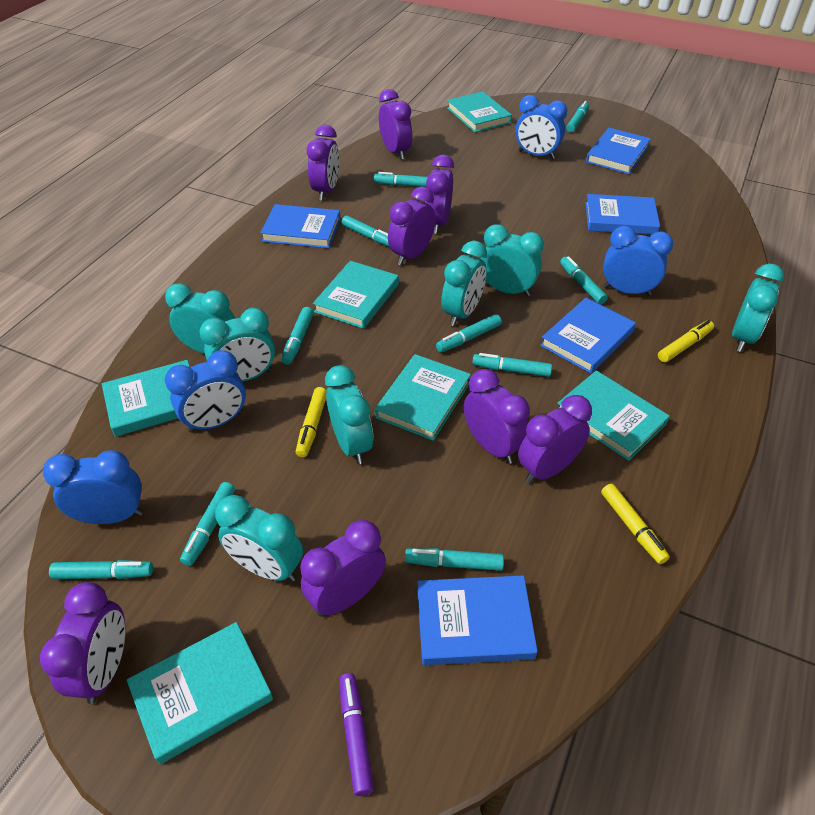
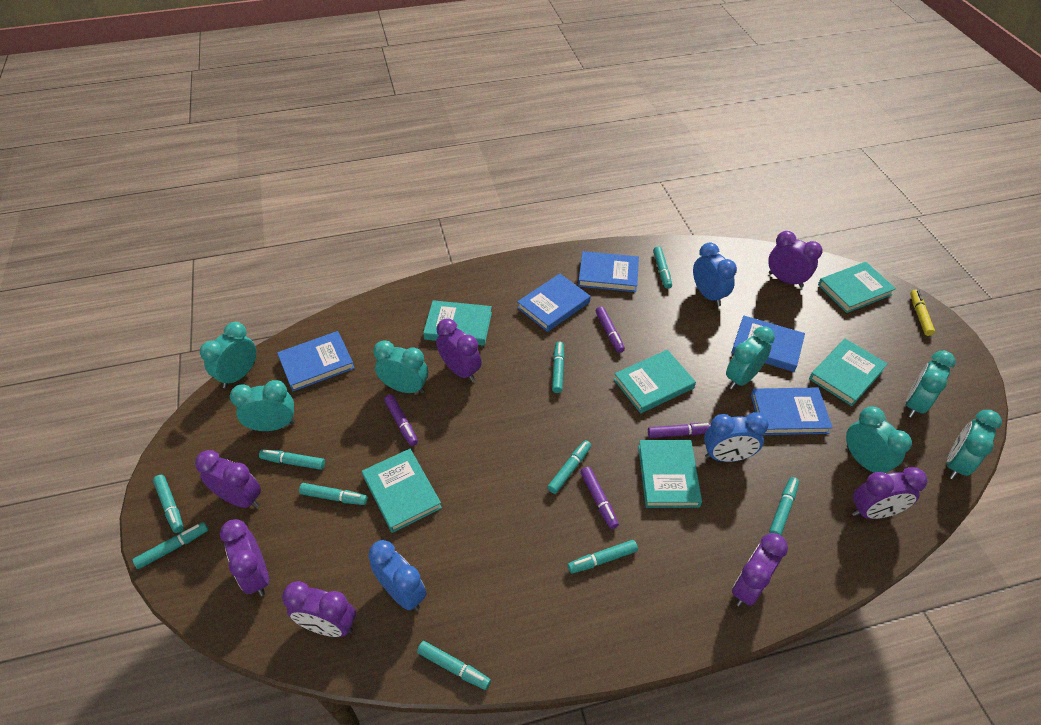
blue clock: 4 -> 3
purple clock: 8 -> 7
purple marker: 1 -> 4
yellow marker: 3 -> 1

